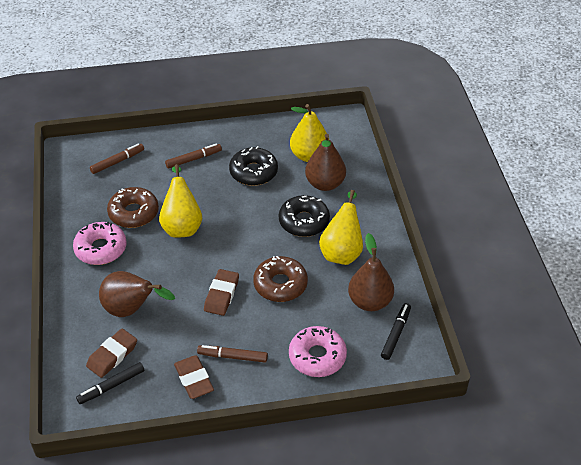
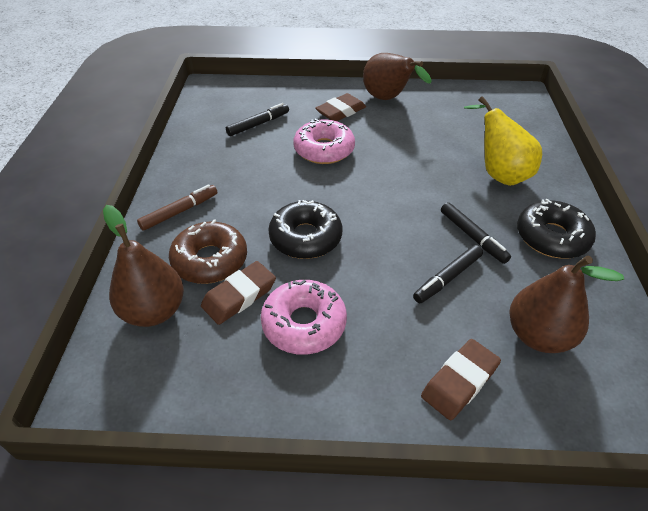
black marker: 2 -> 3
brown donut: 2 -> 1
brown marker: 3 -> 1
yellow pear: 3 -> 1

